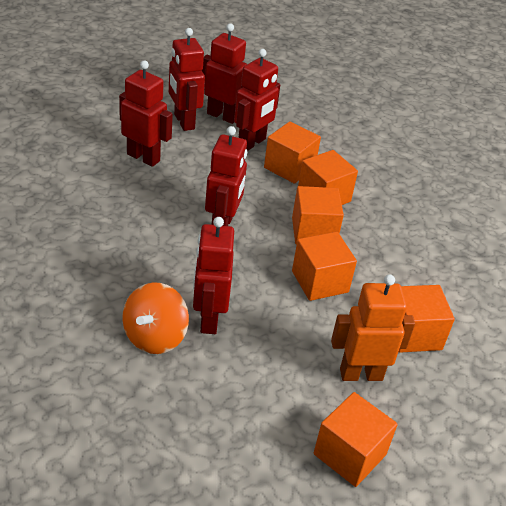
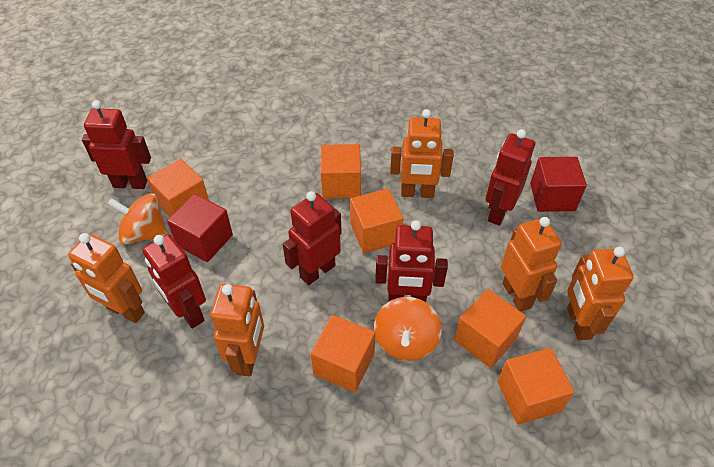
orange robot: 1 -> 5
orange spinning top: 1 -> 2
red cube: 0 -> 2
red robot: 6 -> 5

